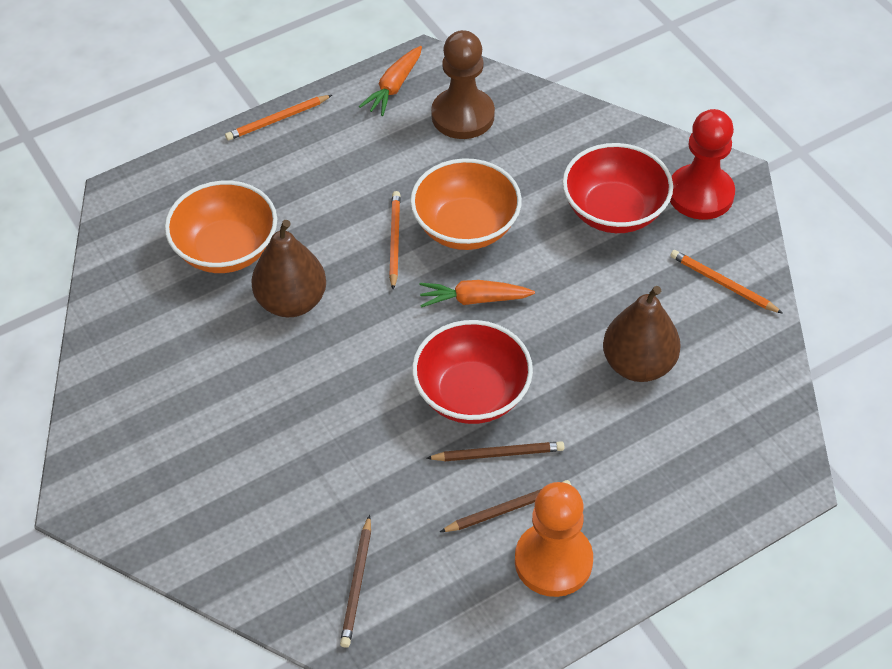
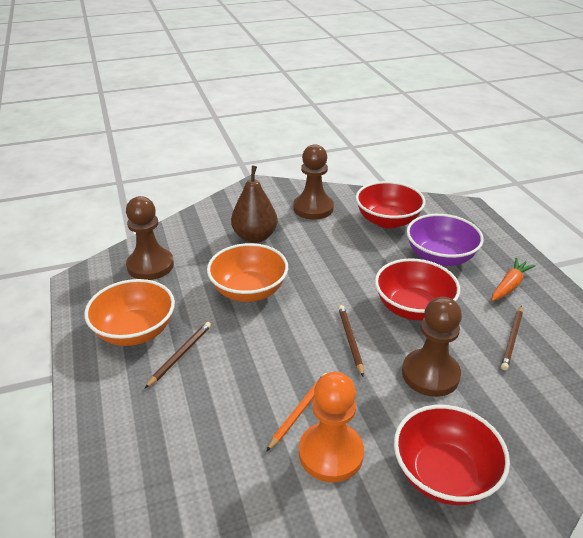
brown pawn: 1 -> 3
brown pear: 2 -> 1
orange carrot: 2 -> 1
orange pencil: 3 -> 1
purple bowl: 0 -> 1
red bowl: 2 -> 3
red pawn: 1 -> 0

